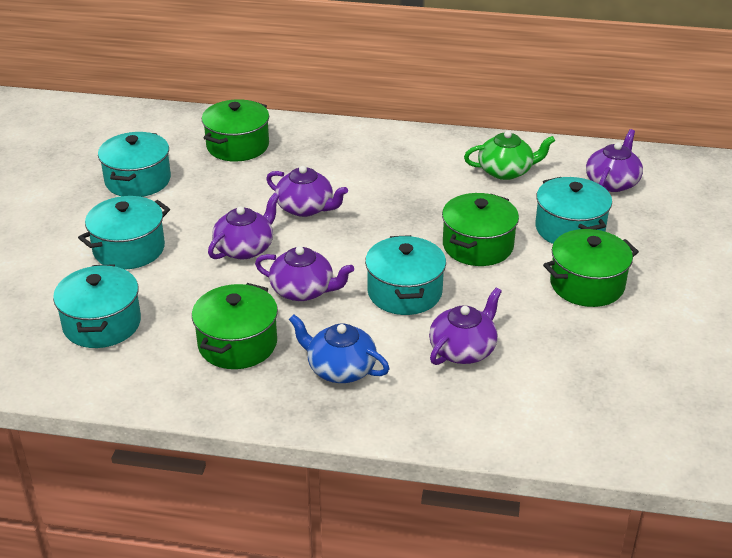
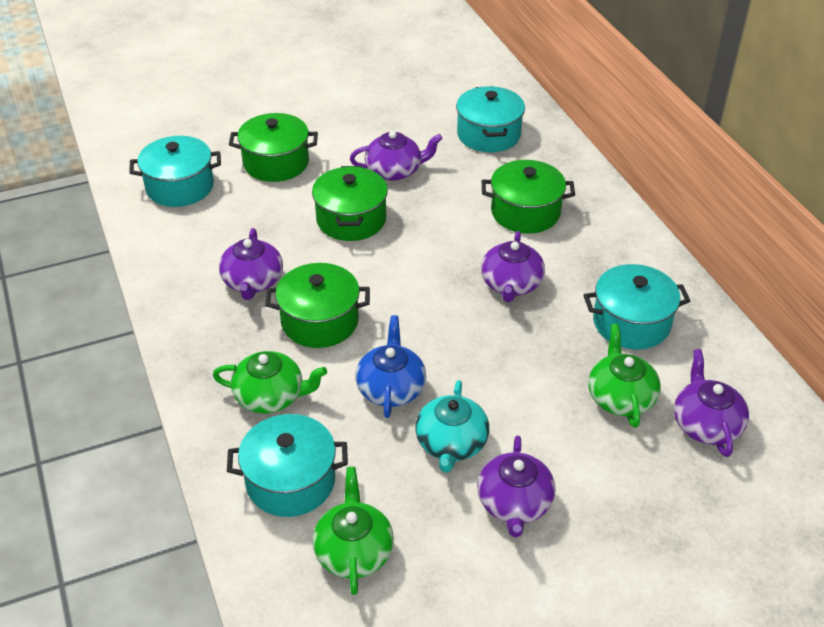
green teapot: 1 -> 3
turquoise pot: 5 -> 4
turquoise teapot: 0 -> 1

